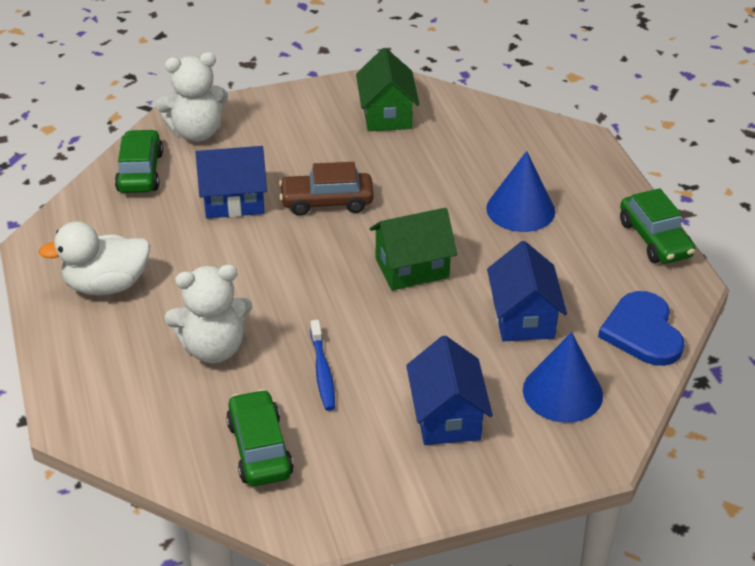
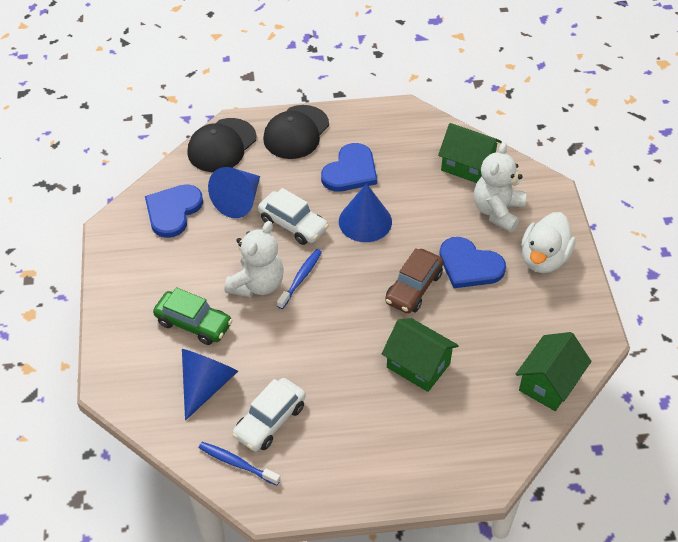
black cap: 0 -> 2
blue cone: 2 -> 3
blue heart: 1 -> 3
blue house: 3 -> 0
blue toothbrush: 1 -> 2
green car: 3 -> 1
green house: 2 -> 3
white car: 0 -> 2

